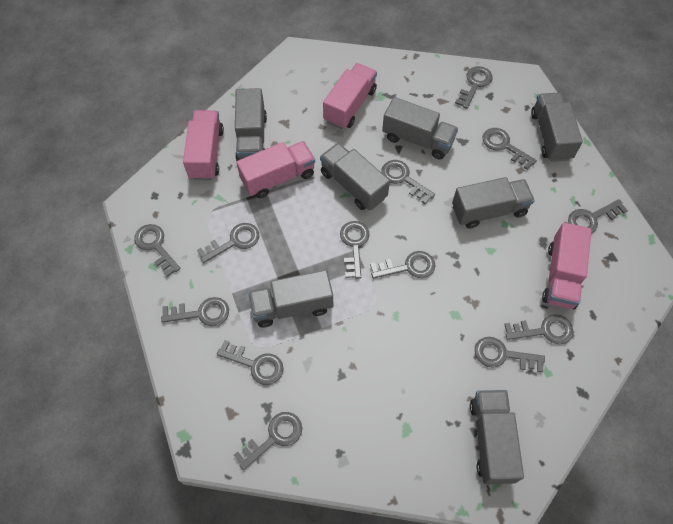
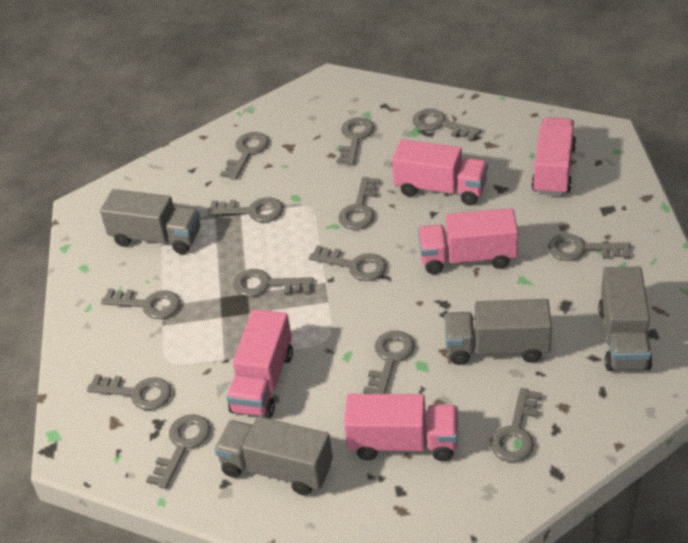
grey truck: 7 -> 4
pink truck: 4 -> 5

